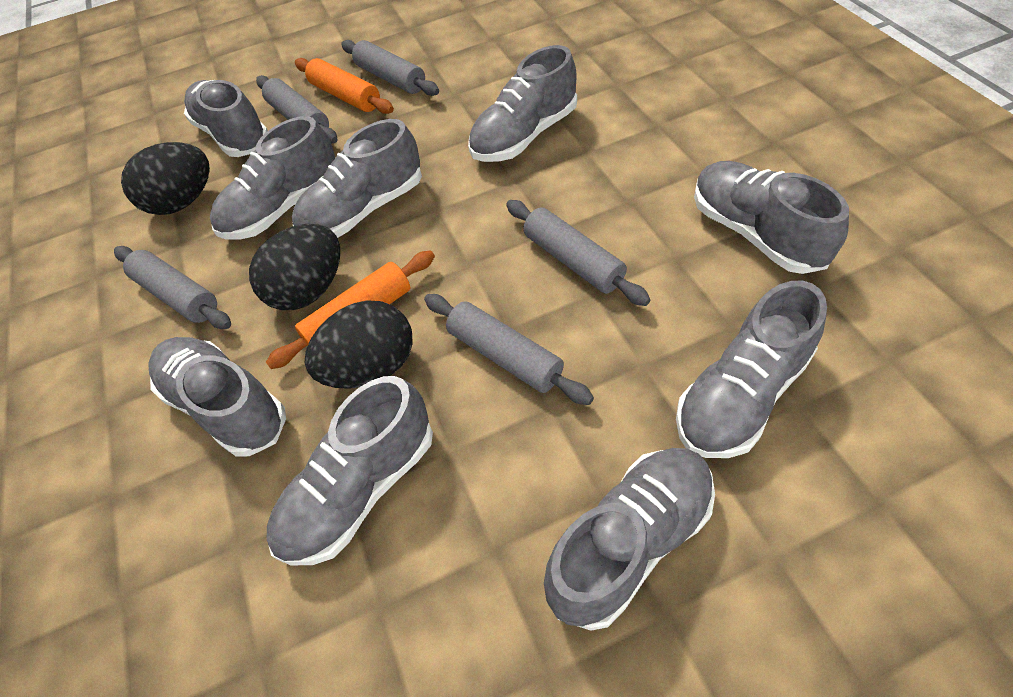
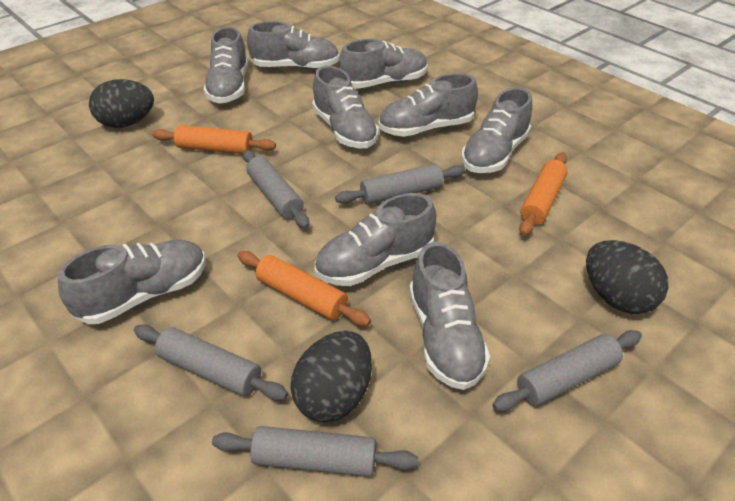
orange rolling pin: 2 -> 3

